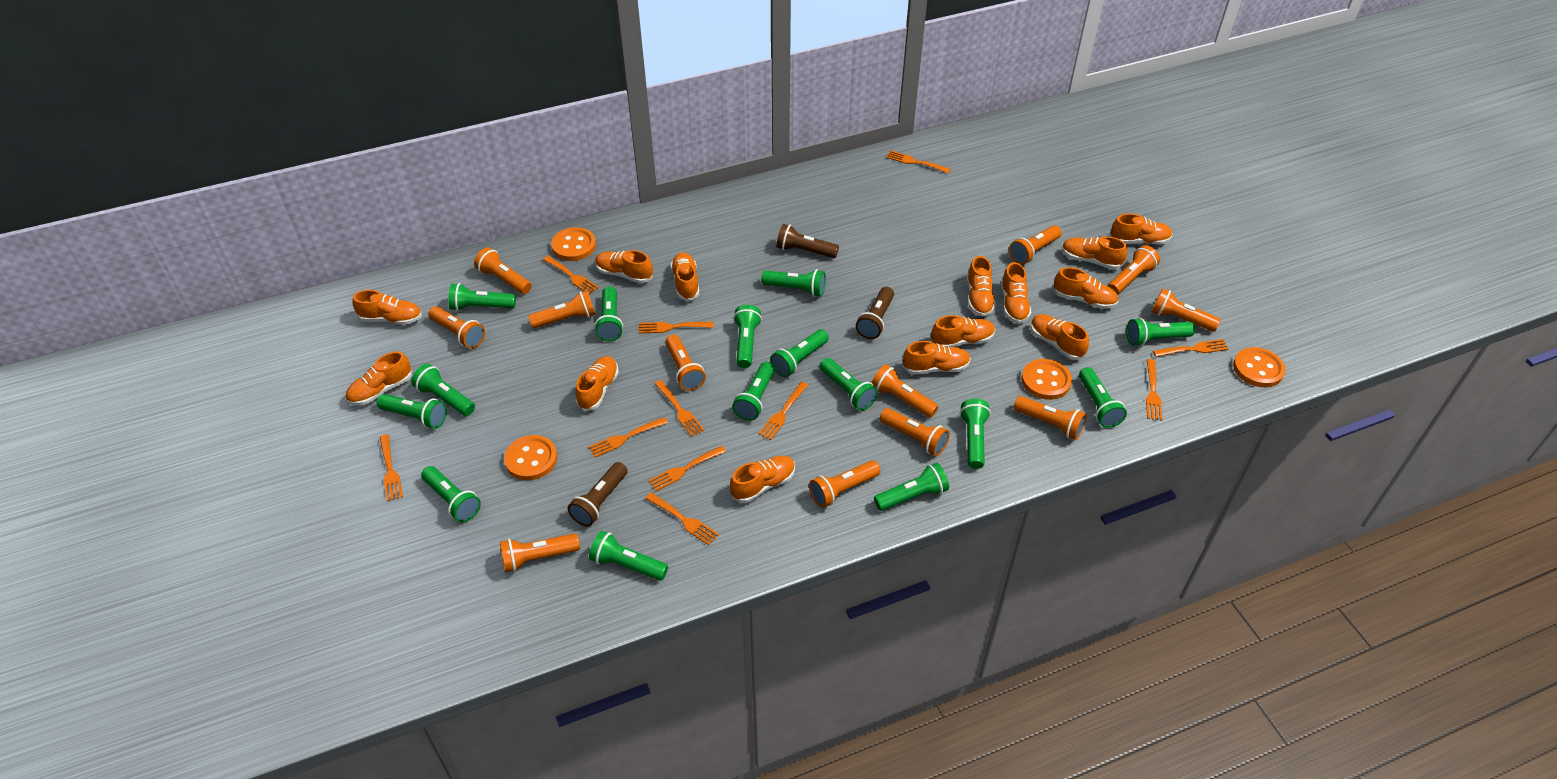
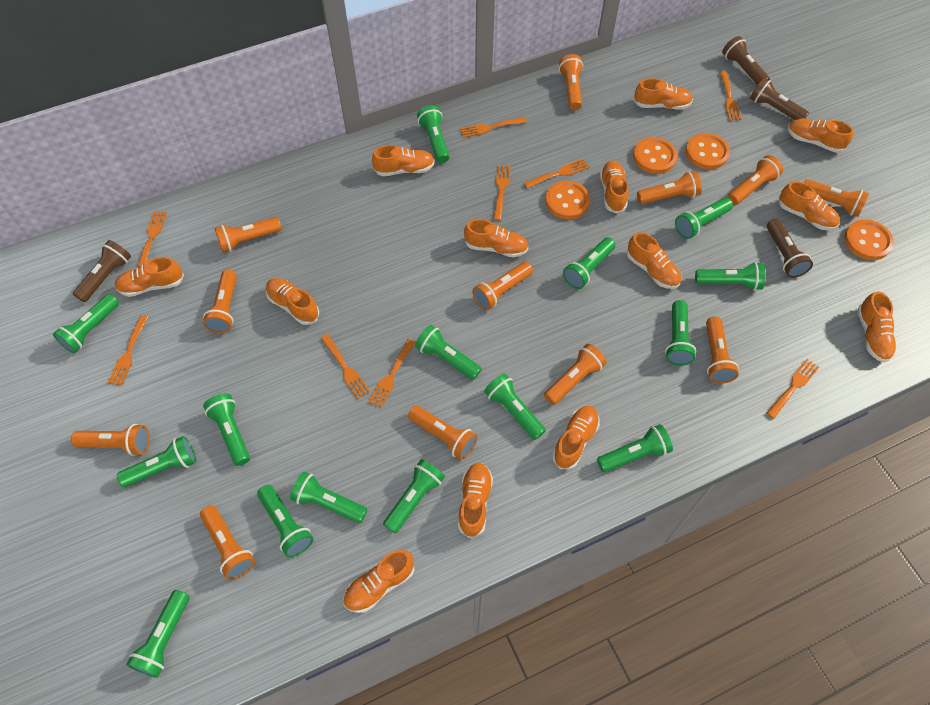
brown flashlight: 3 -> 4
orange fork: 11 -> 9
orange shoe: 14 -> 13

